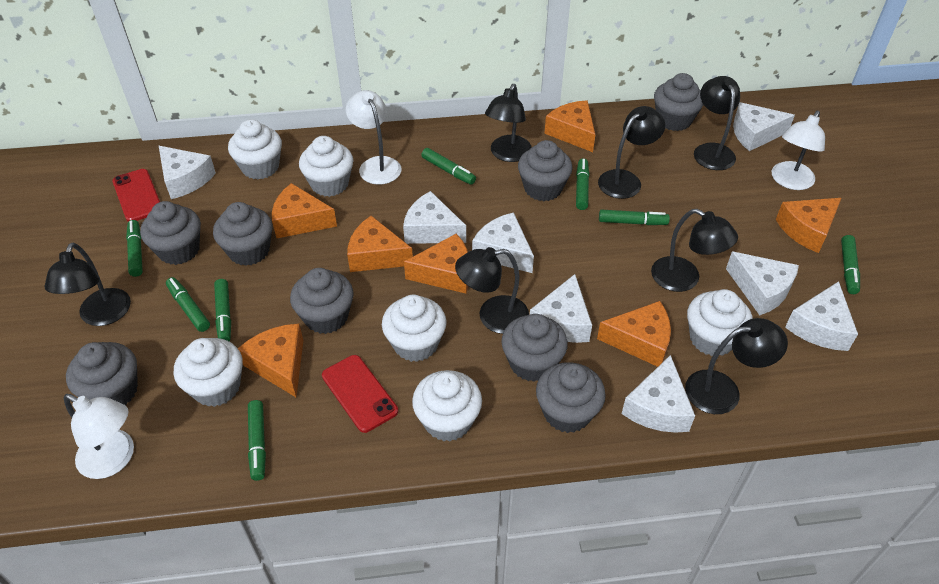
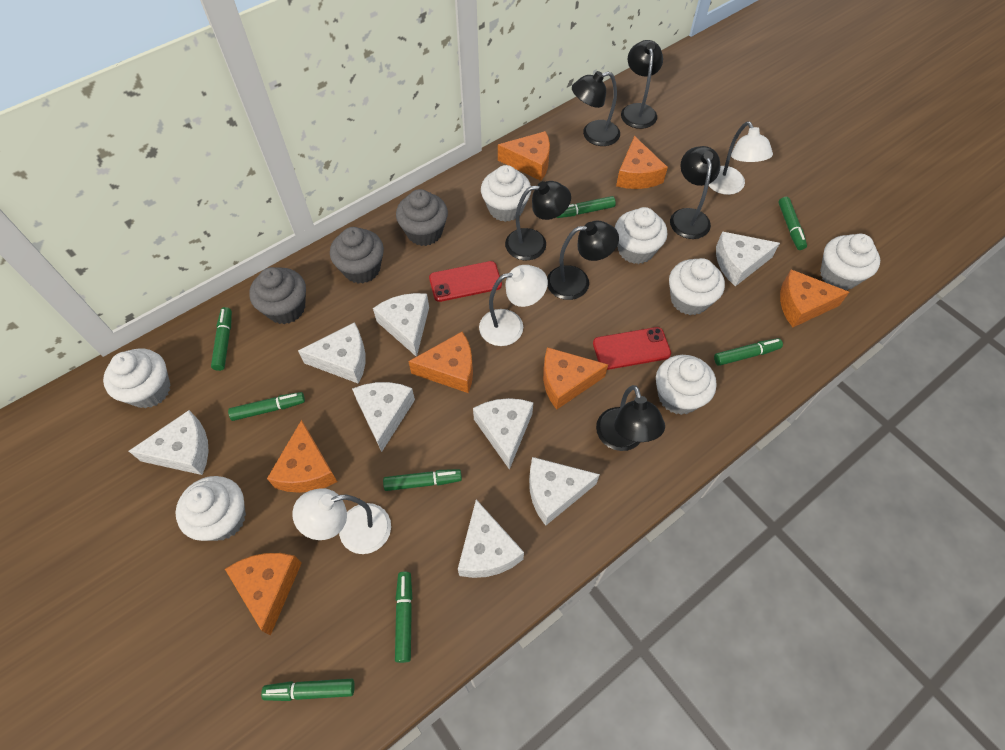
black lamp: 7 -> 6
grey cupcake: 8 -> 3
white cupcake: 6 -> 7

